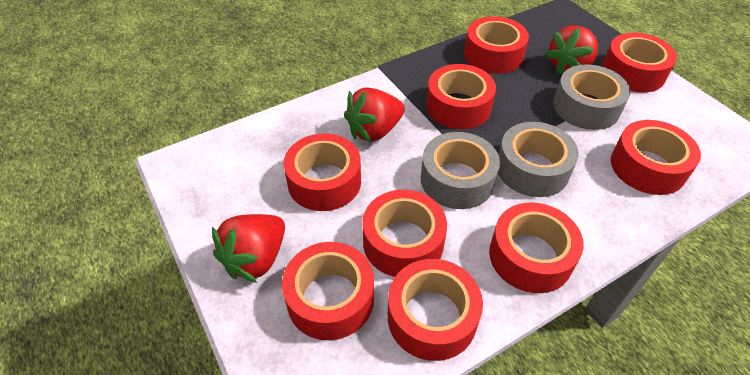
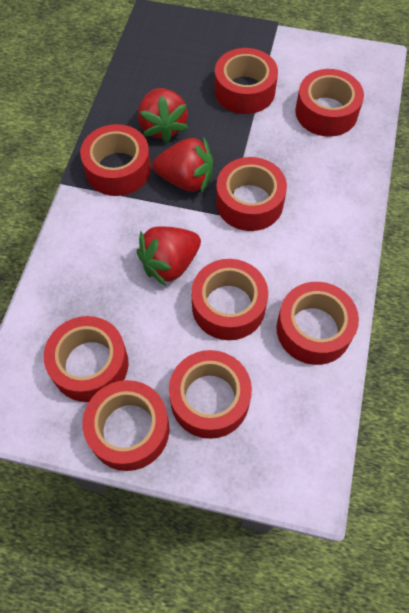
grey tape: 3 -> 0

